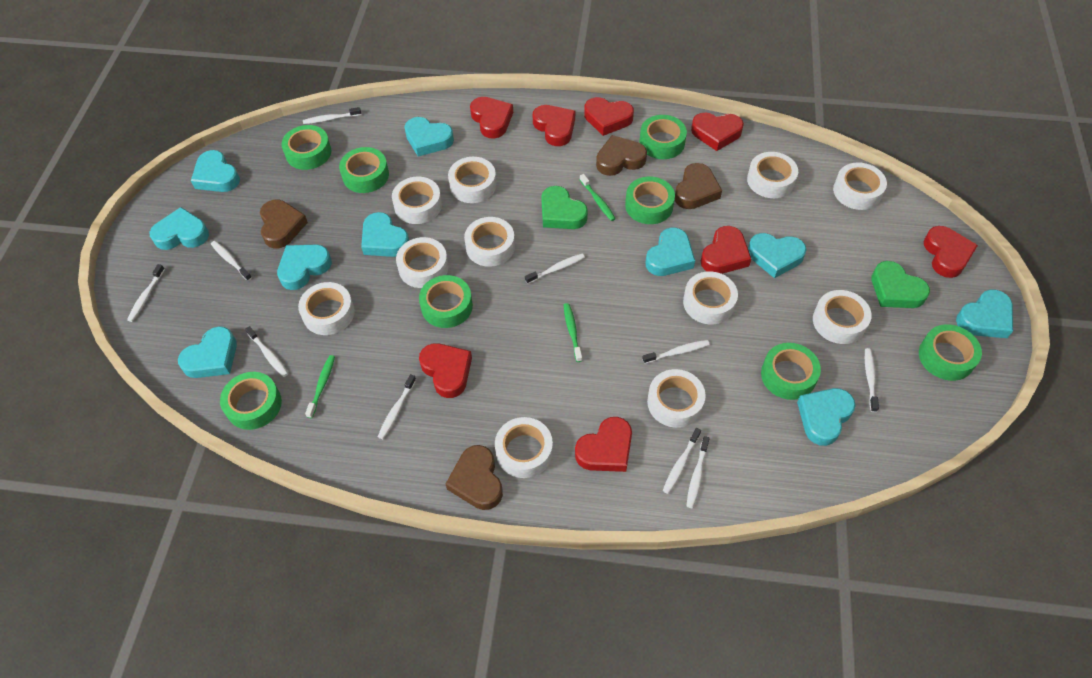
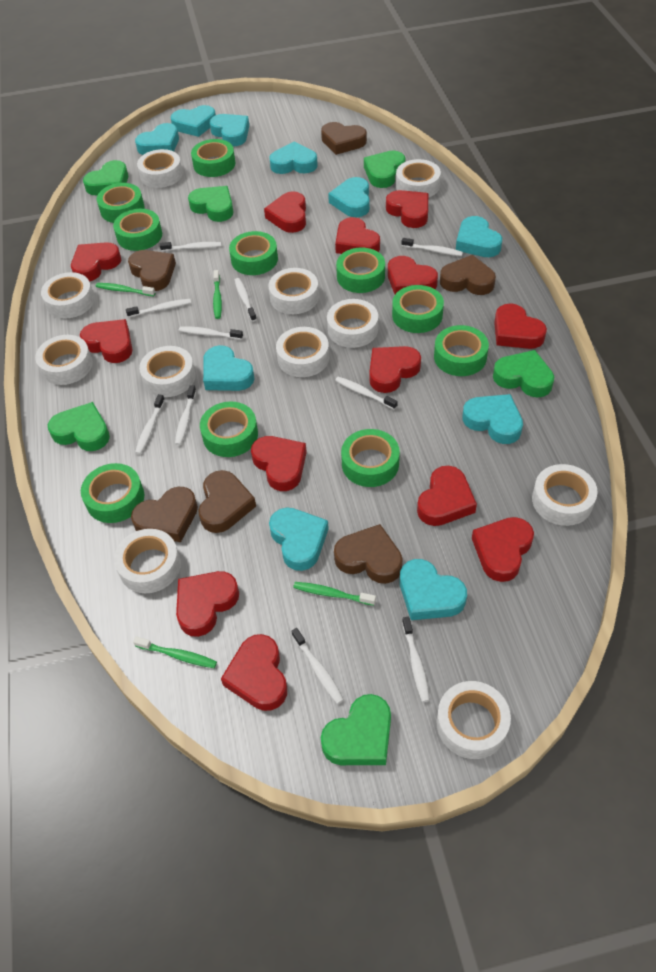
brown heart: 4 -> 6
green heart: 2 -> 6
green tape: 8 -> 10
green toothbrush: 3 -> 4
red heart: 8 -> 13

